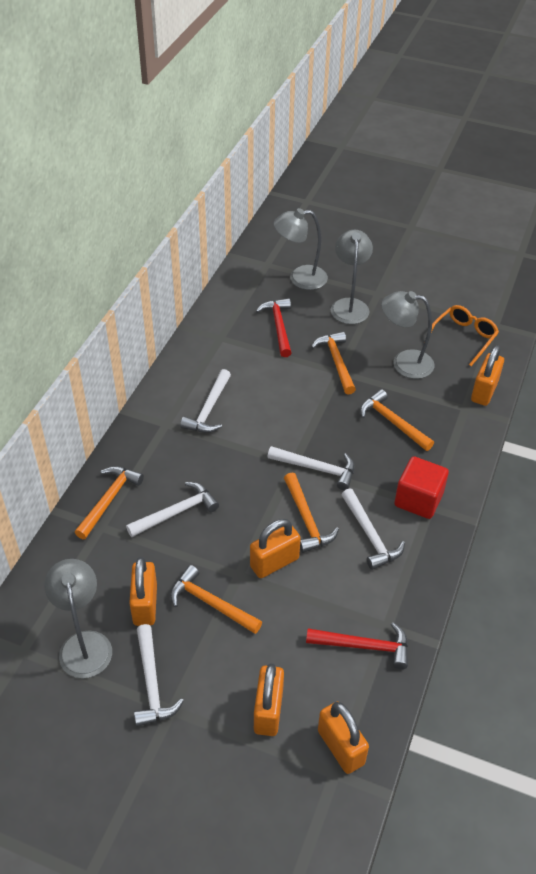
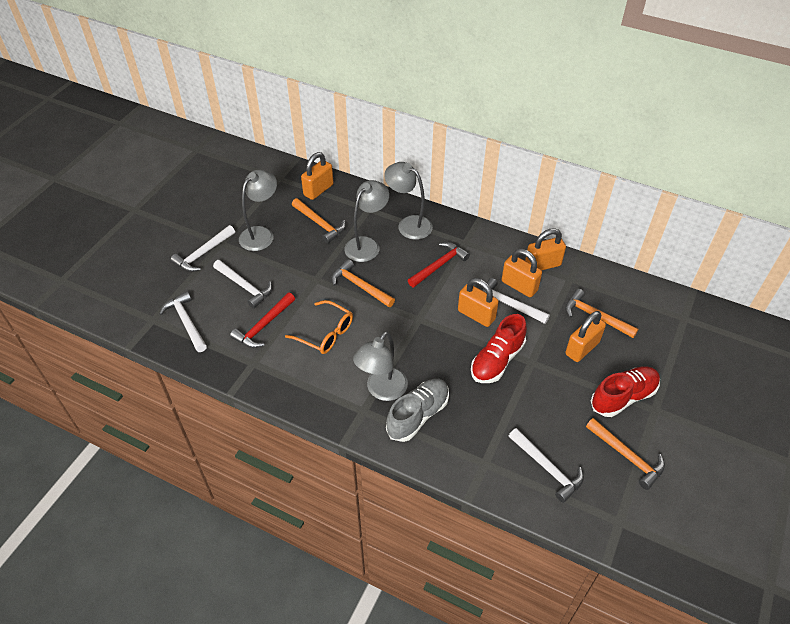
grey shoe: 0 -> 1
orange hammer: 5 -> 4
red cube: 1 -> 0
red shoe: 0 -> 2

